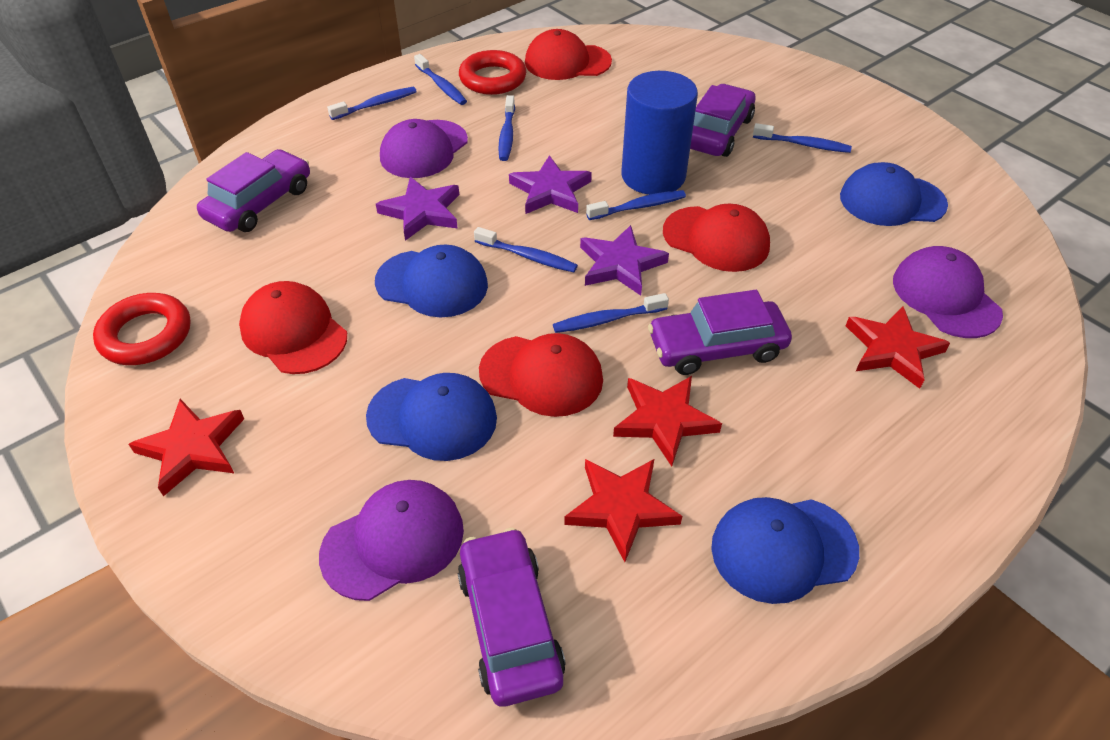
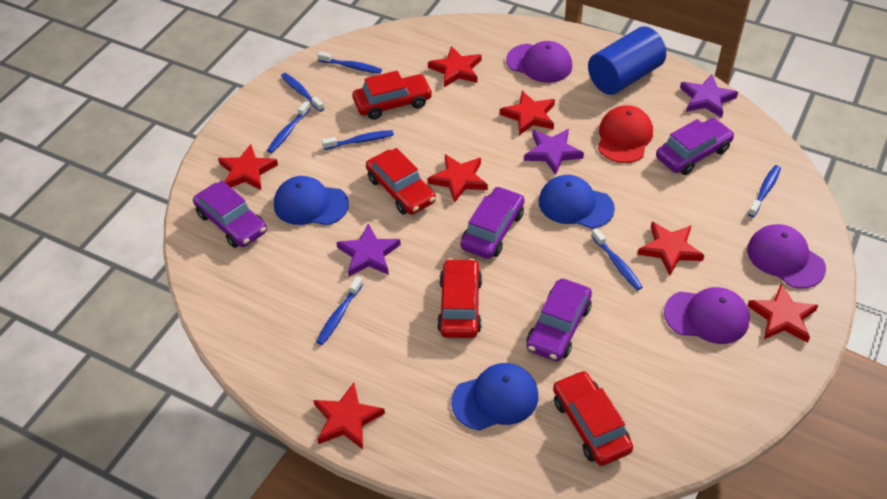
blue cap: 4 -> 3
red cap: 4 -> 1
red car: 0 -> 4
red ring: 2 -> 0
red star: 4 -> 7

